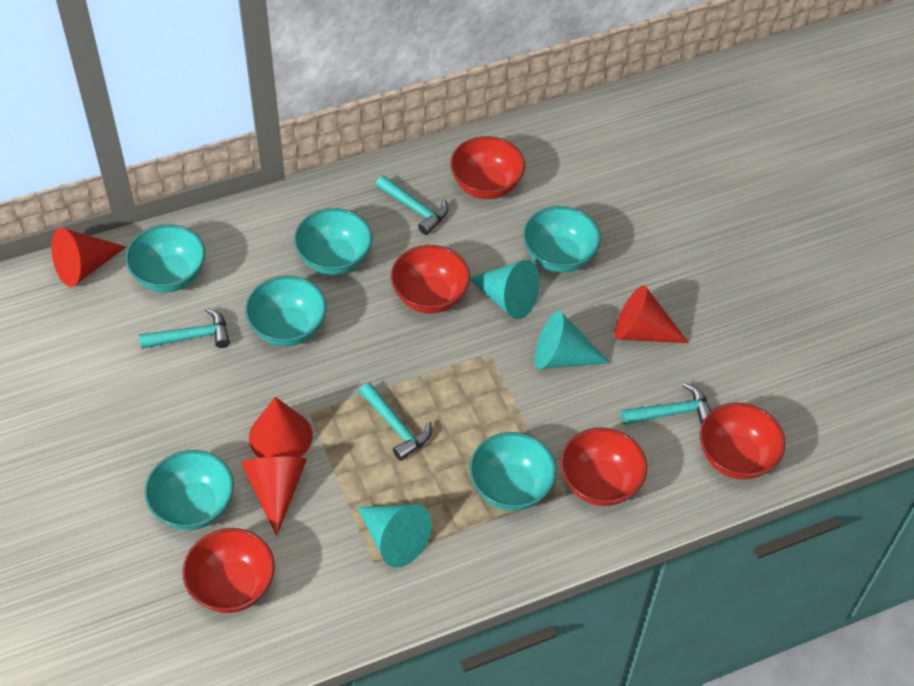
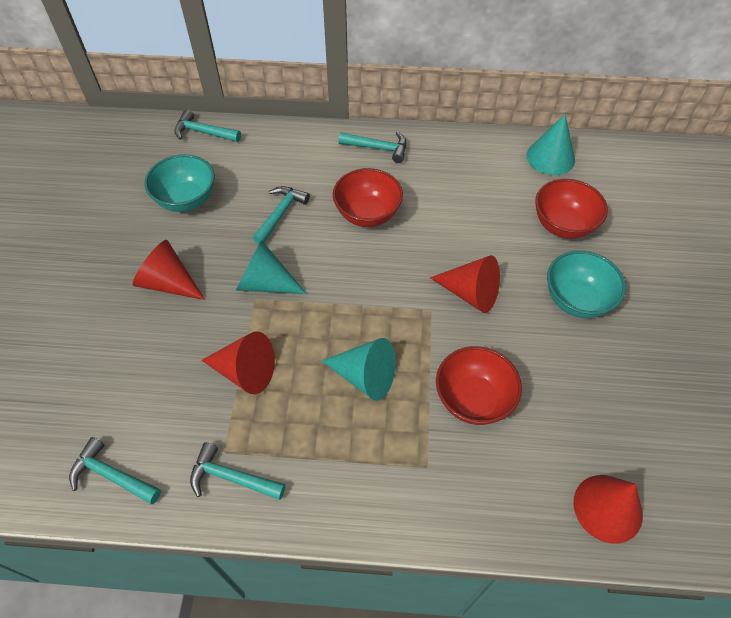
red bowl: 5 -> 3
turquoise bowl: 6 -> 2
turquoise hammer: 4 -> 5

